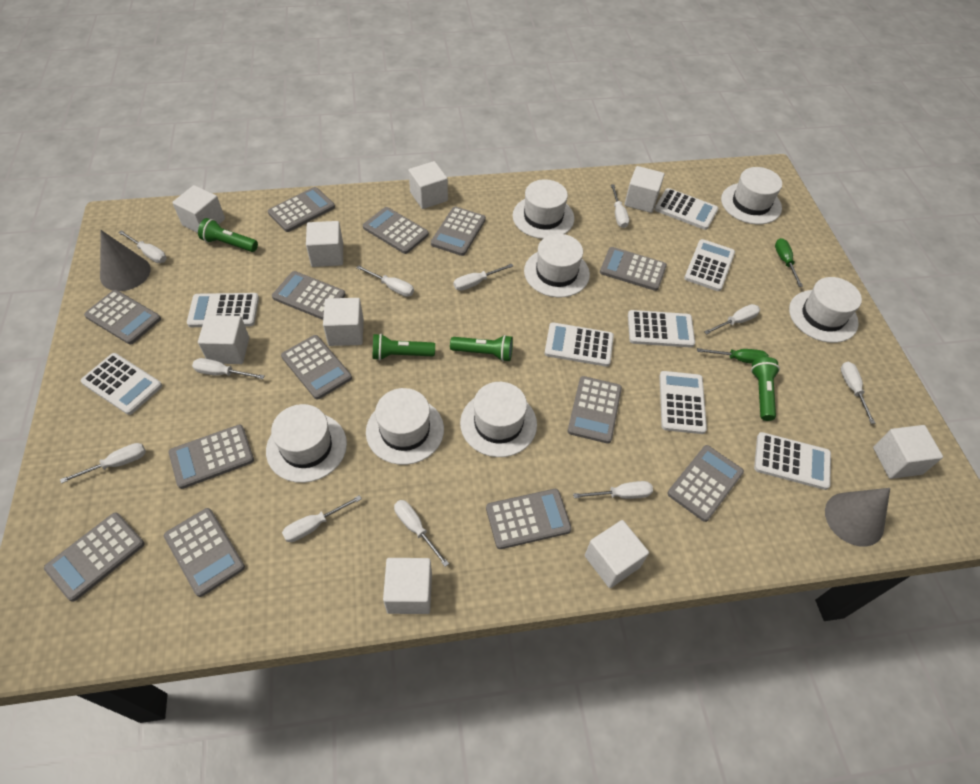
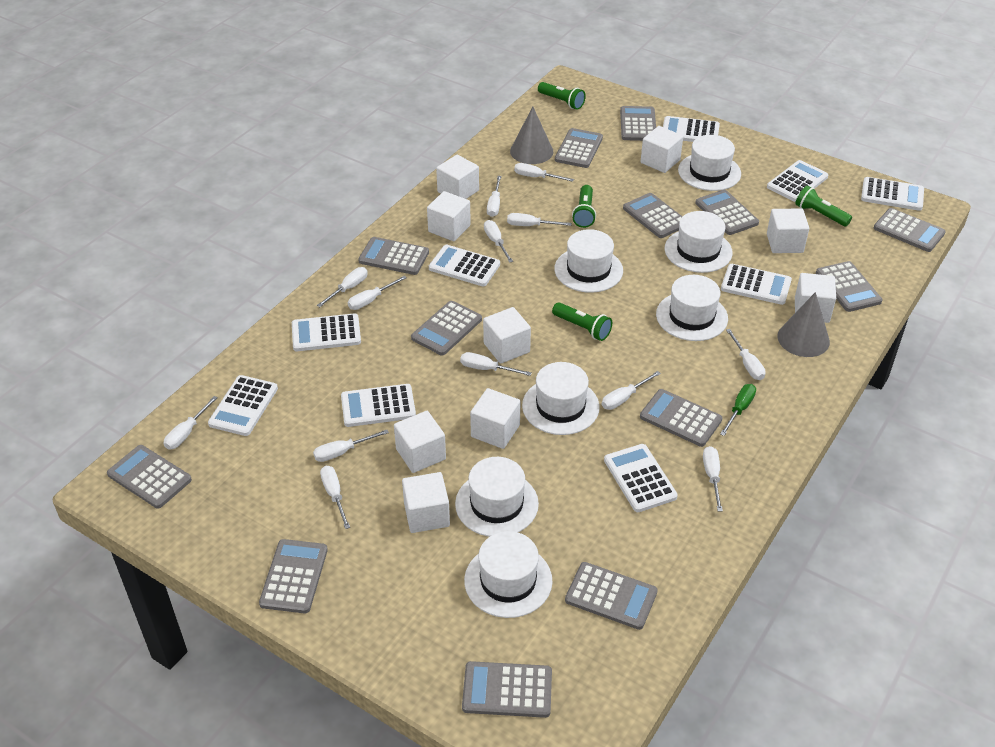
green screwdriver: 2 -> 1
white calculator: 8 -> 9
white screwdriver: 11 -> 13

